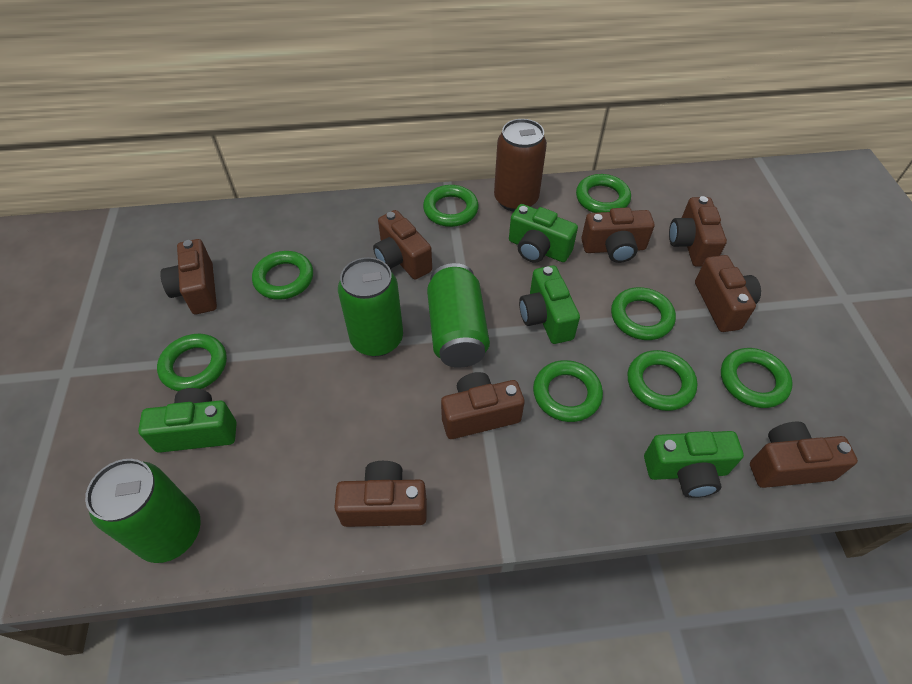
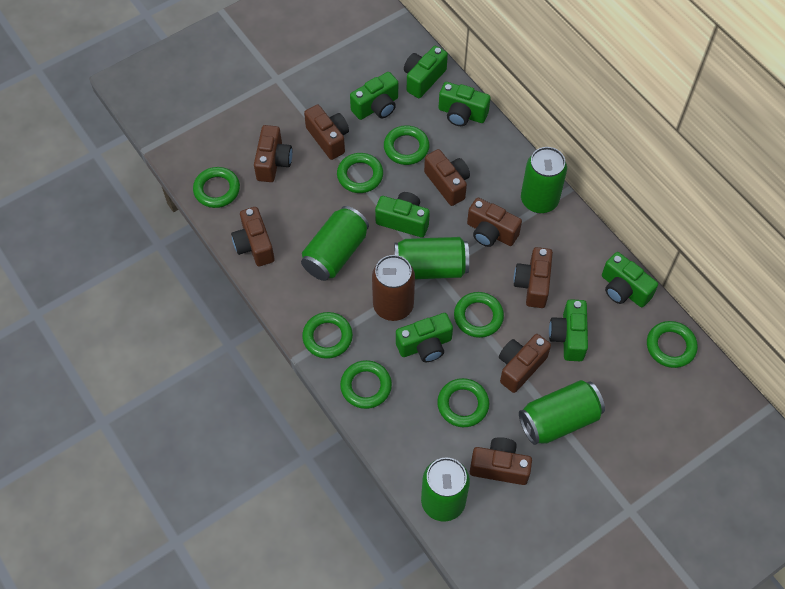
green camera: 4 -> 7
green can: 3 -> 5

